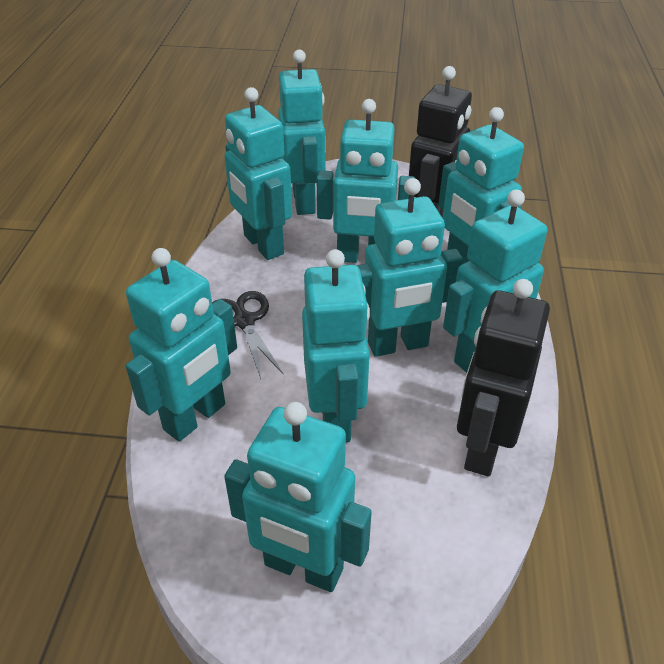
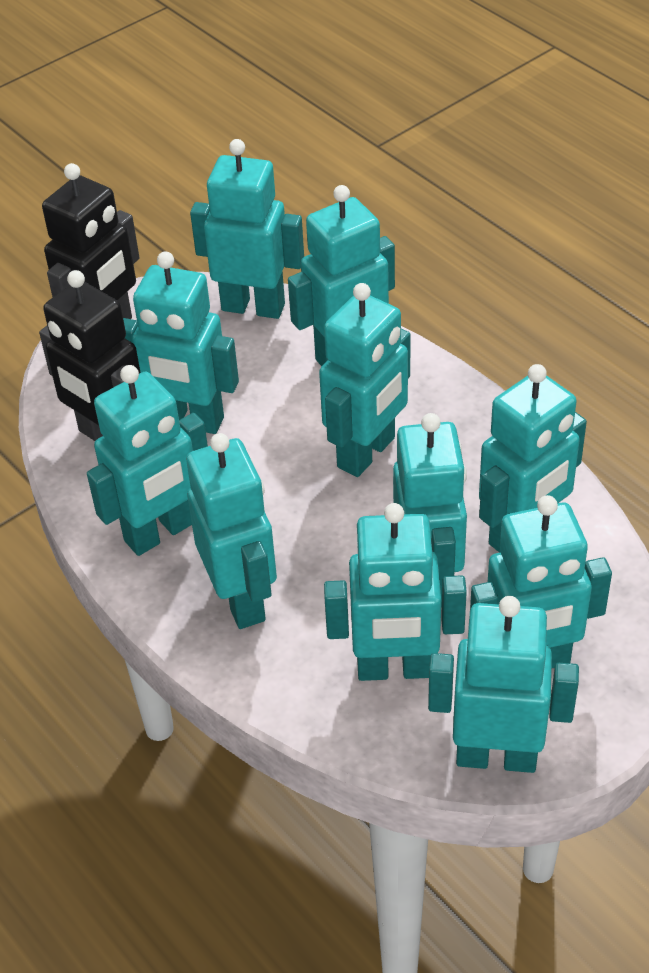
black scissors: 1 -> 0
turquoise robot: 9 -> 11

